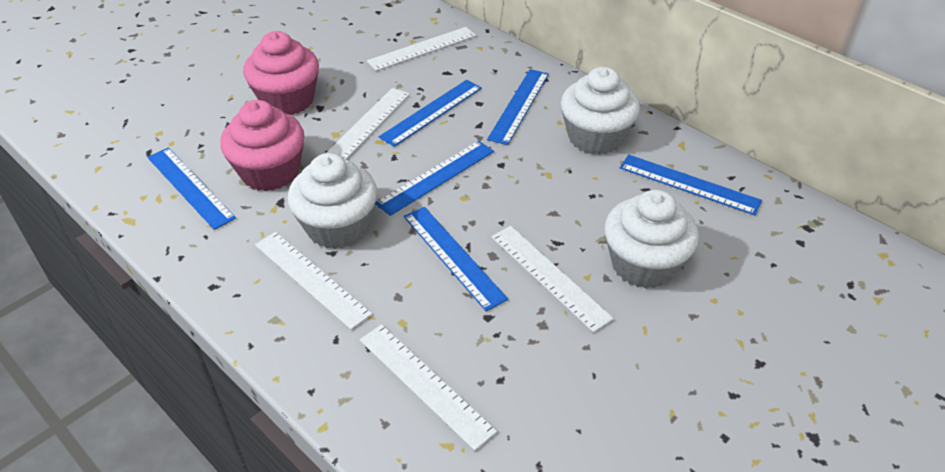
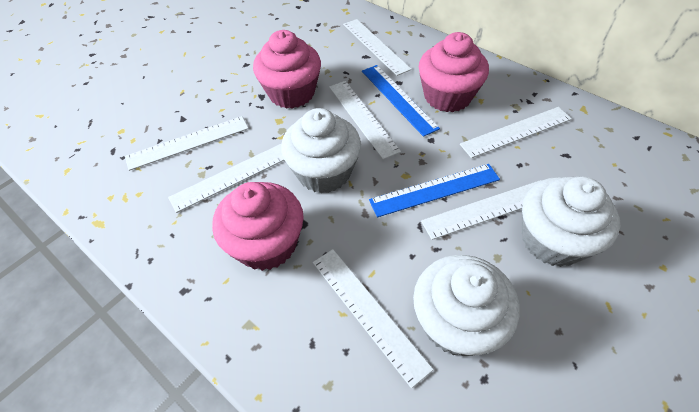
blue ruler: 6 -> 2
pink cupcake: 2 -> 3
white ruler: 5 -> 7

